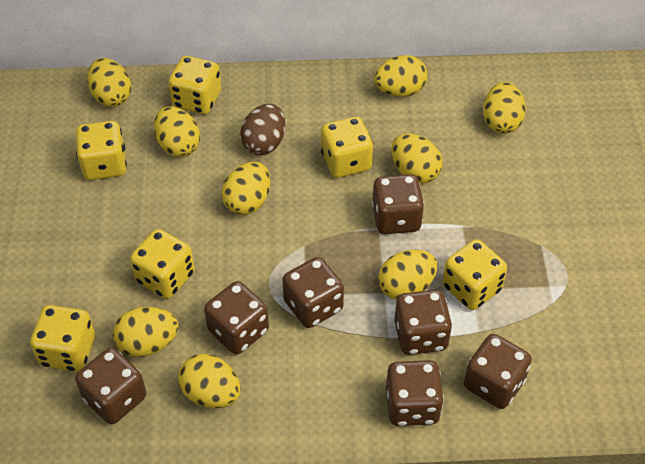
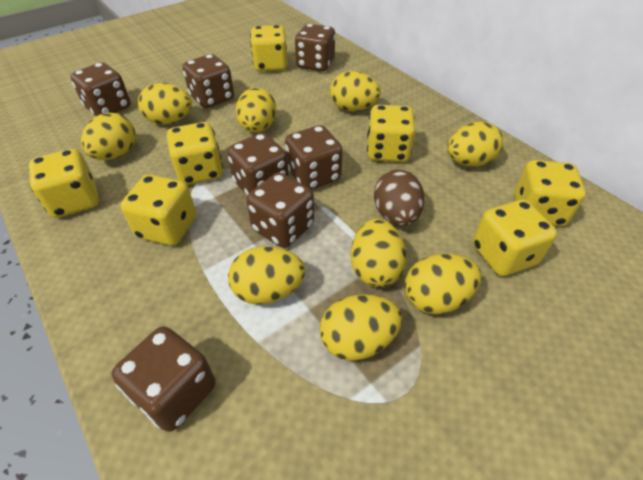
yellow dice: 6 -> 7

